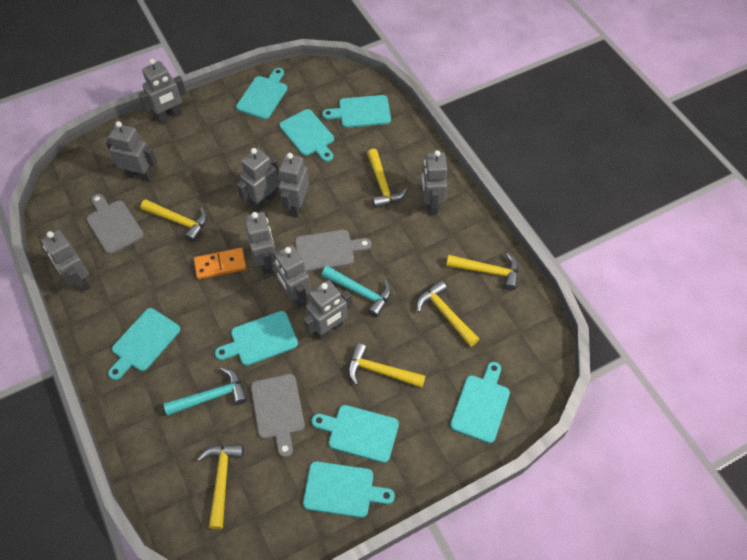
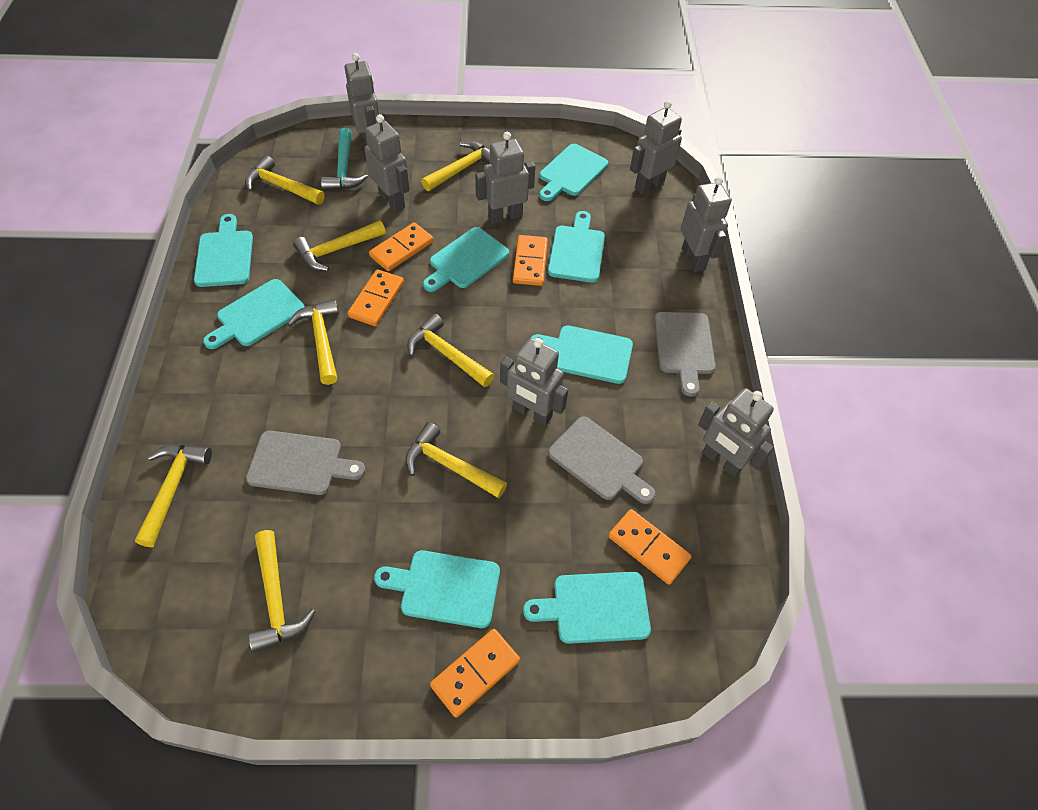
grey robot: 9 -> 7
orange domino: 1 -> 5
turquoise hammer: 2 -> 1
yellow hammer: 6 -> 8

